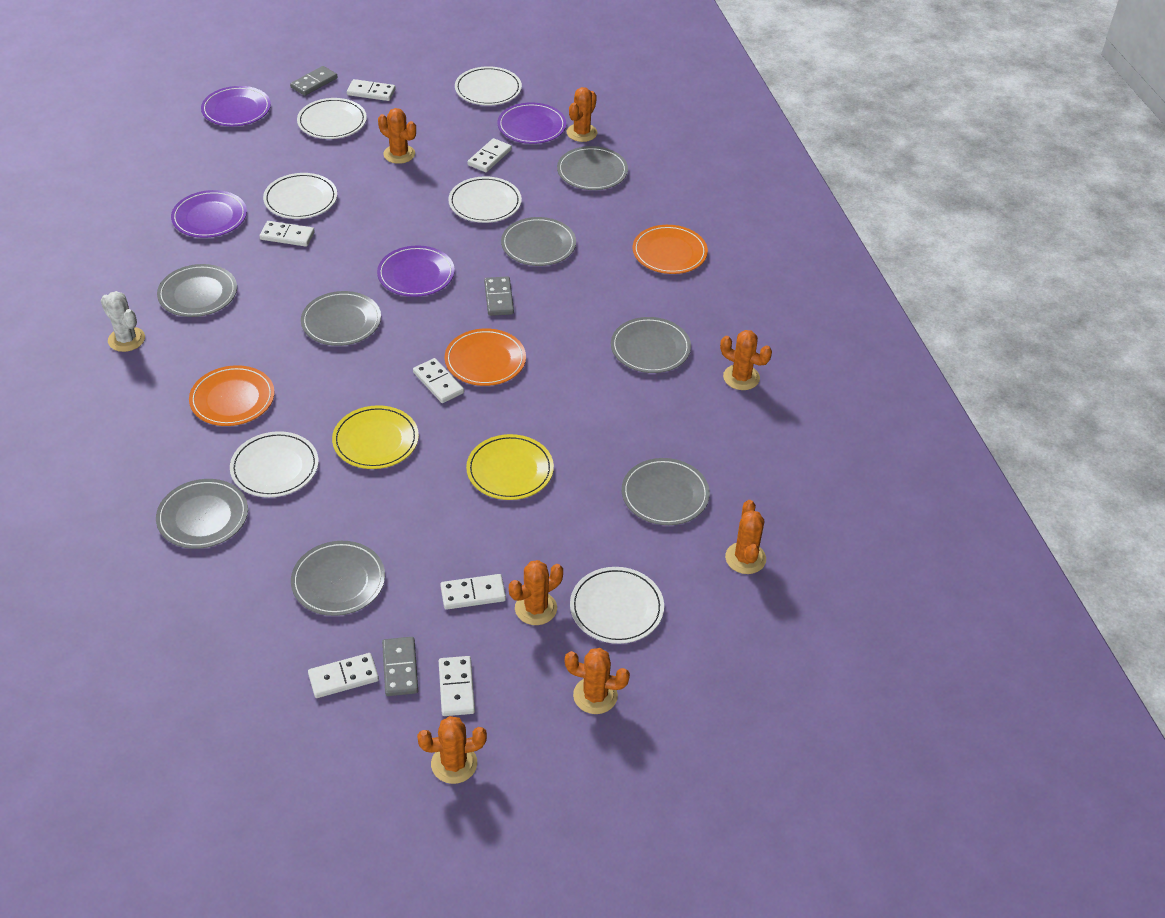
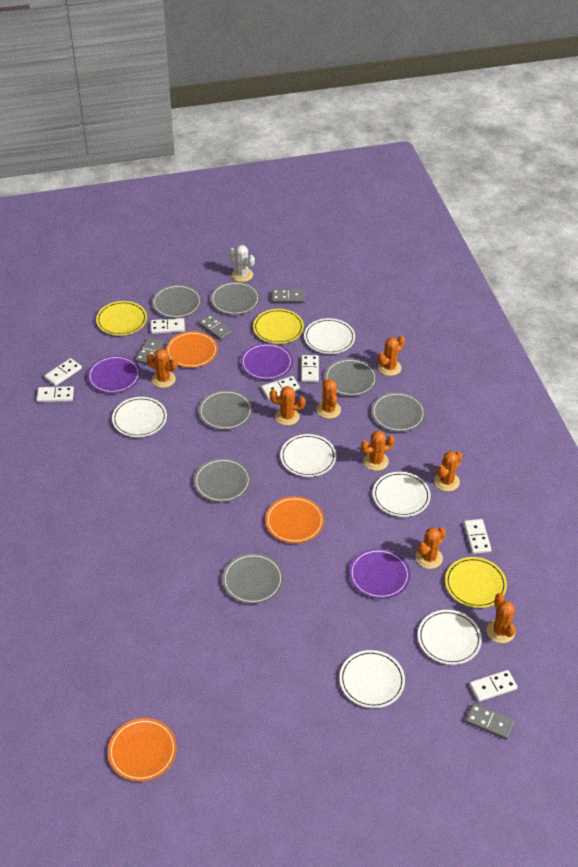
grey domino: 3 -> 4
grey plate: 8 -> 7
orange cactus: 7 -> 8
purple plate: 4 -> 3
yellow plate: 2 -> 3

